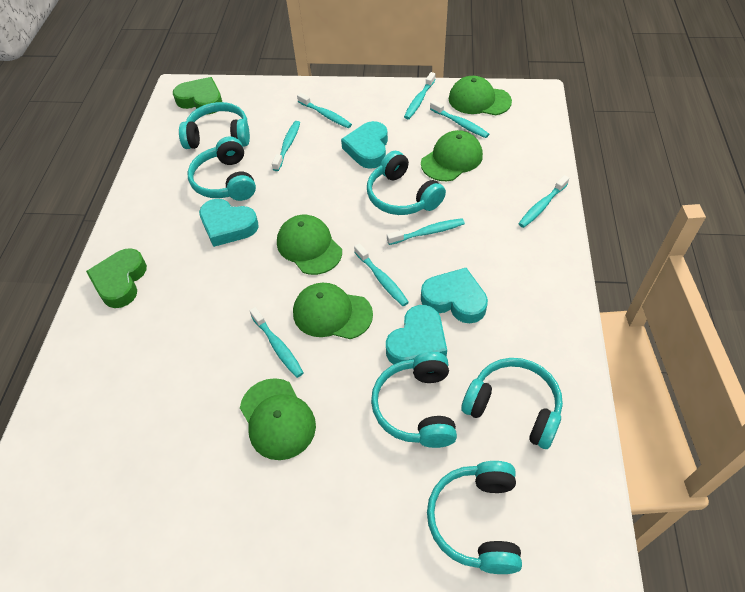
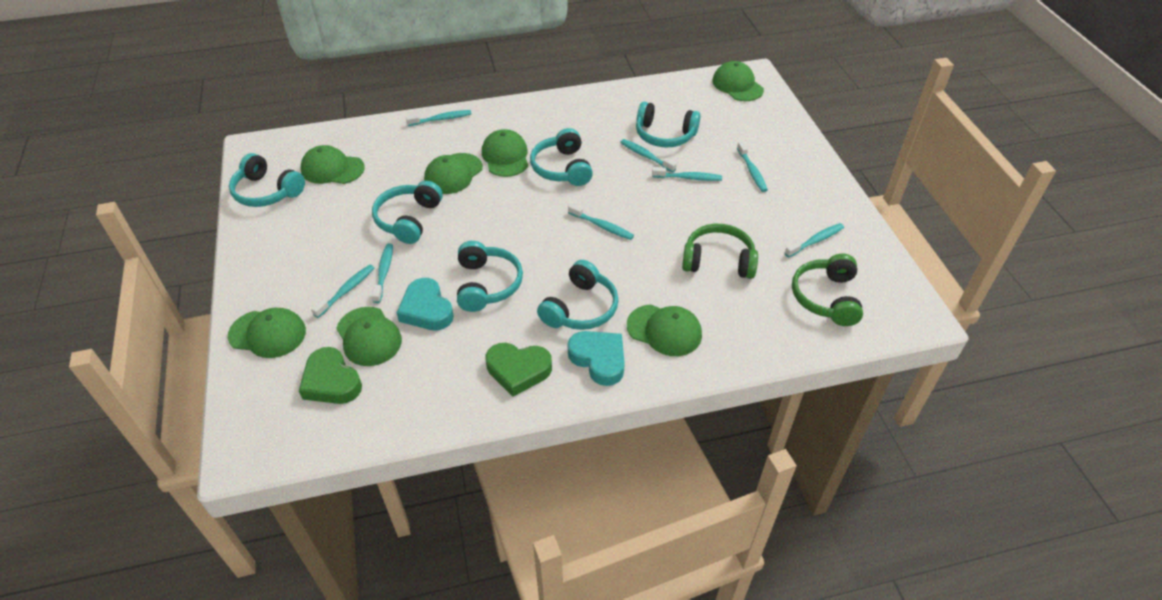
green cap: 5 -> 7
green headphones: 0 -> 2
turquoise heart: 4 -> 2

